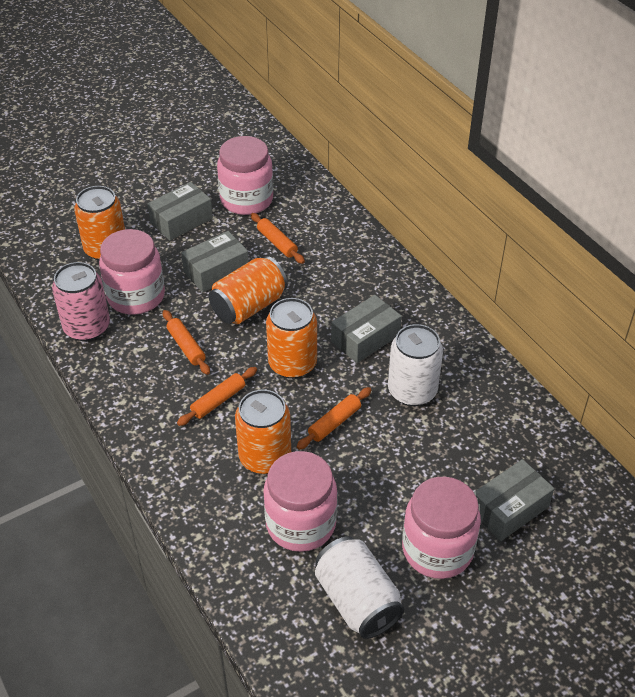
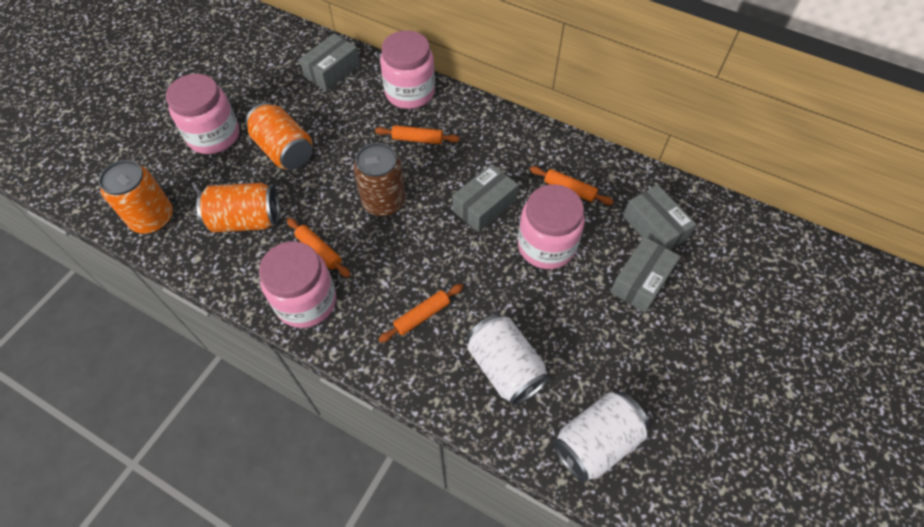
brown can: 0 -> 1
orange can: 4 -> 3
pink can: 1 -> 0

